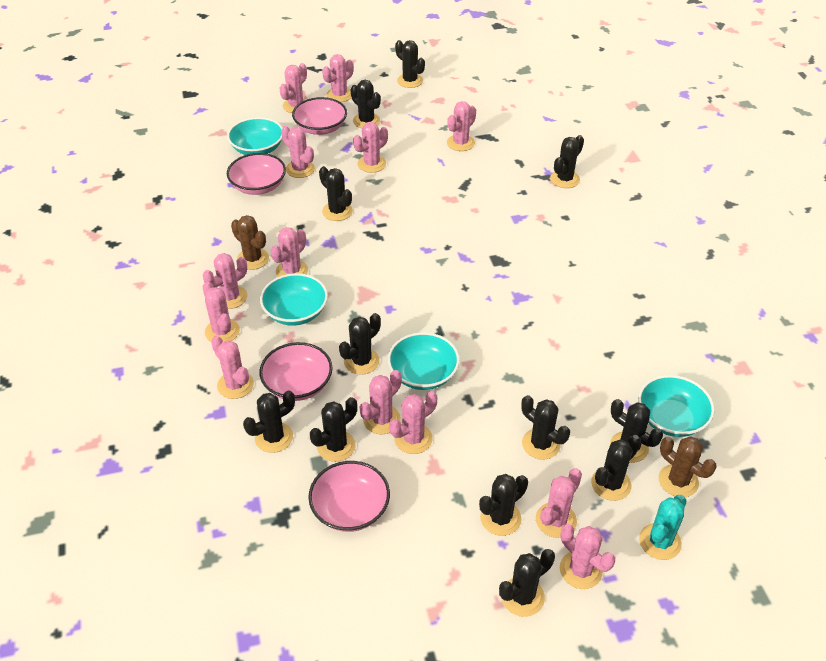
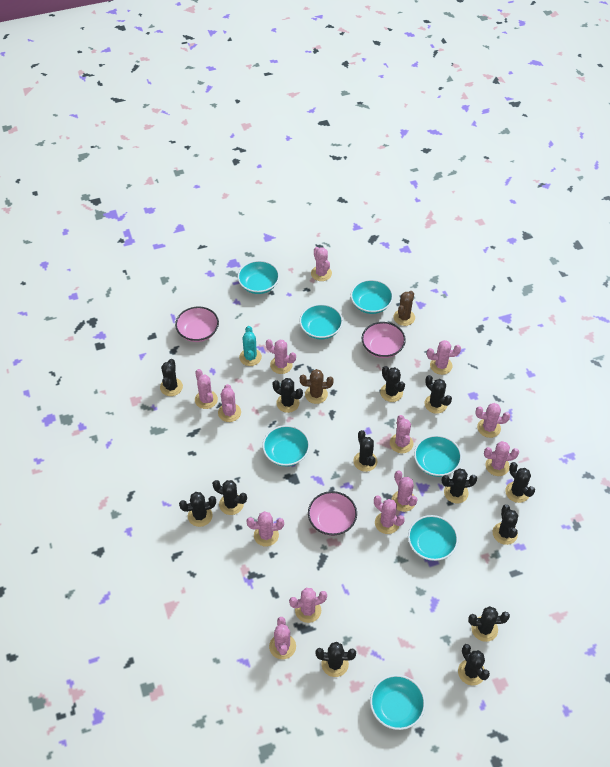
black cactus: 12 -> 13
pink bowl: 4 -> 3
turquoise bowl: 4 -> 7

